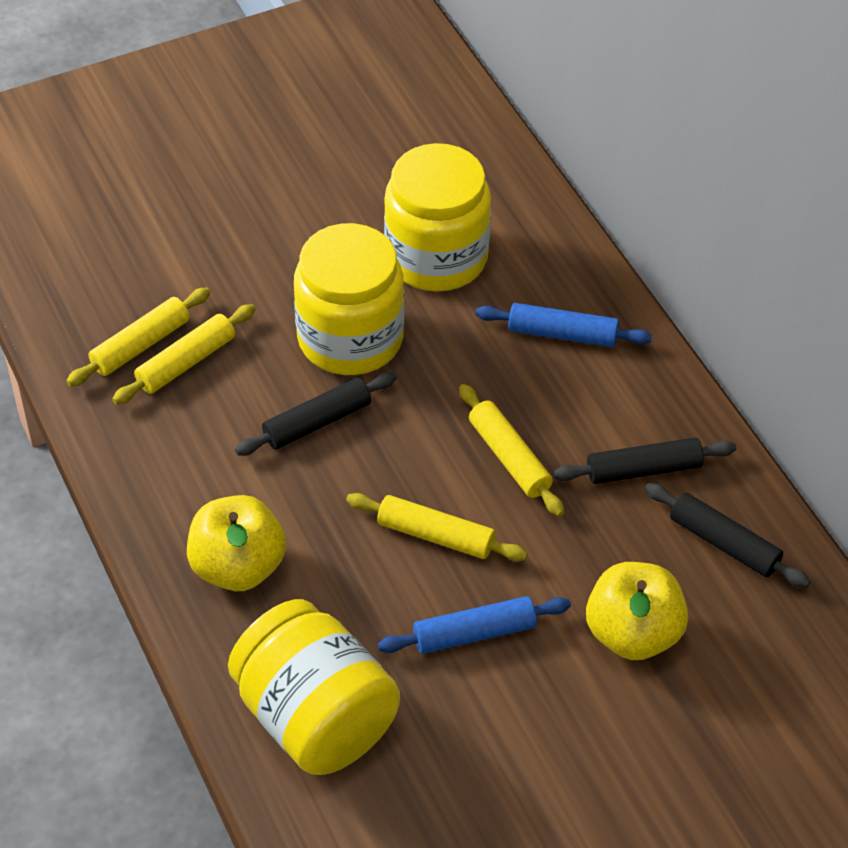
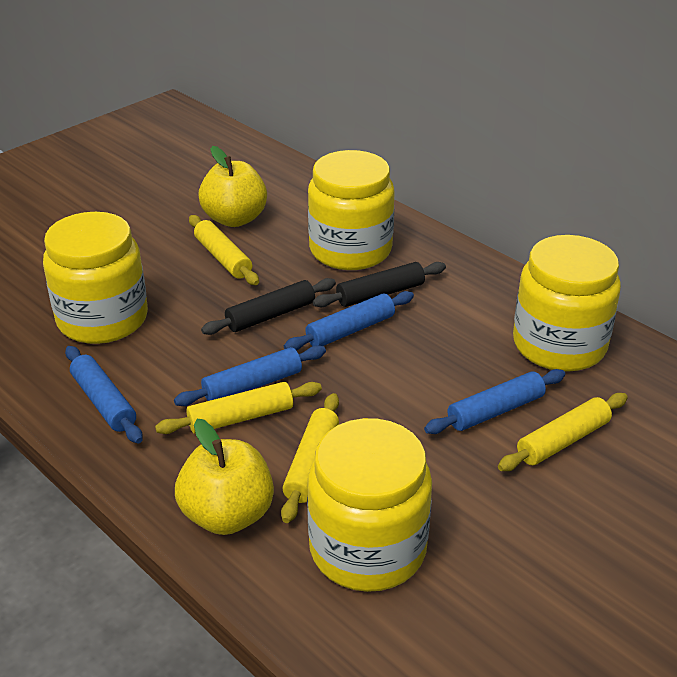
black rolling pin: 3 -> 2
blue rolling pin: 2 -> 4
yellow jar: 3 -> 4

